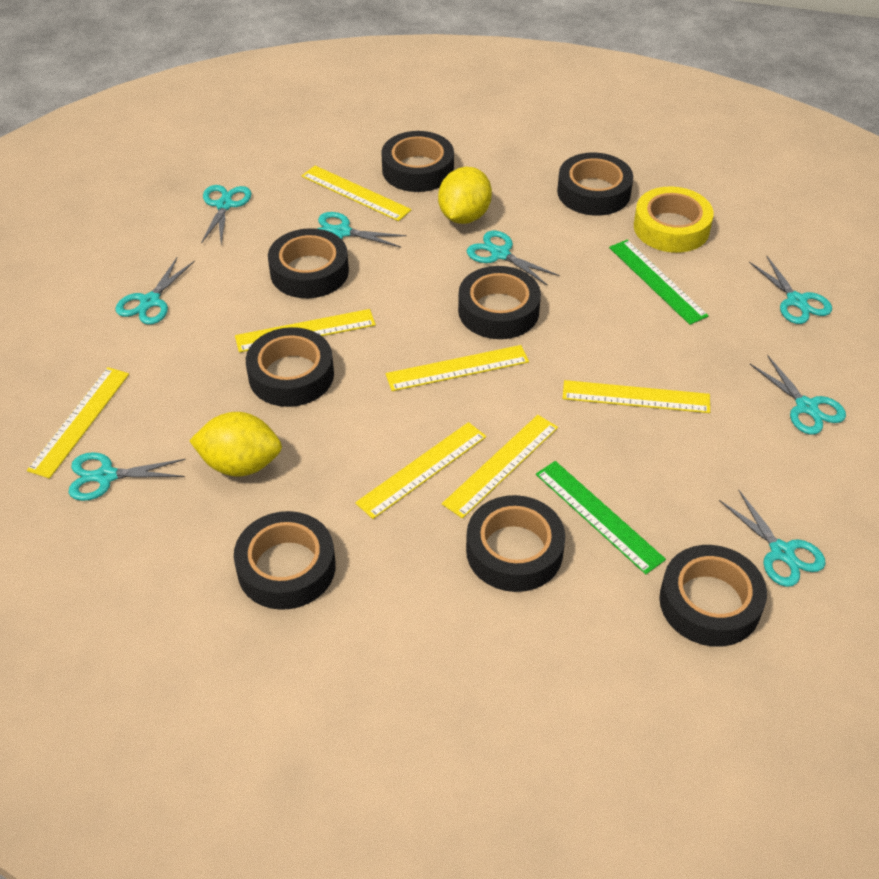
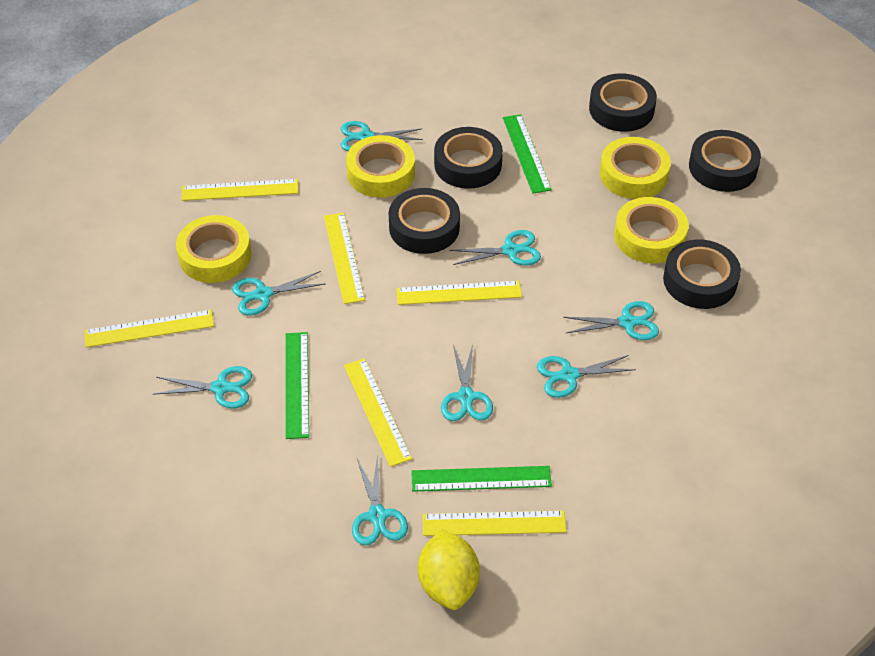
black tape: 8 -> 5
green ruler: 2 -> 3
yellow lemon: 2 -> 1
yellow ruler: 7 -> 6
yellow tape: 1 -> 4

